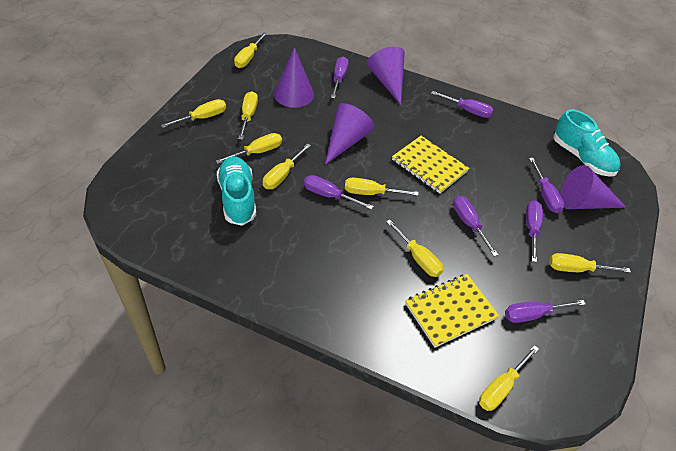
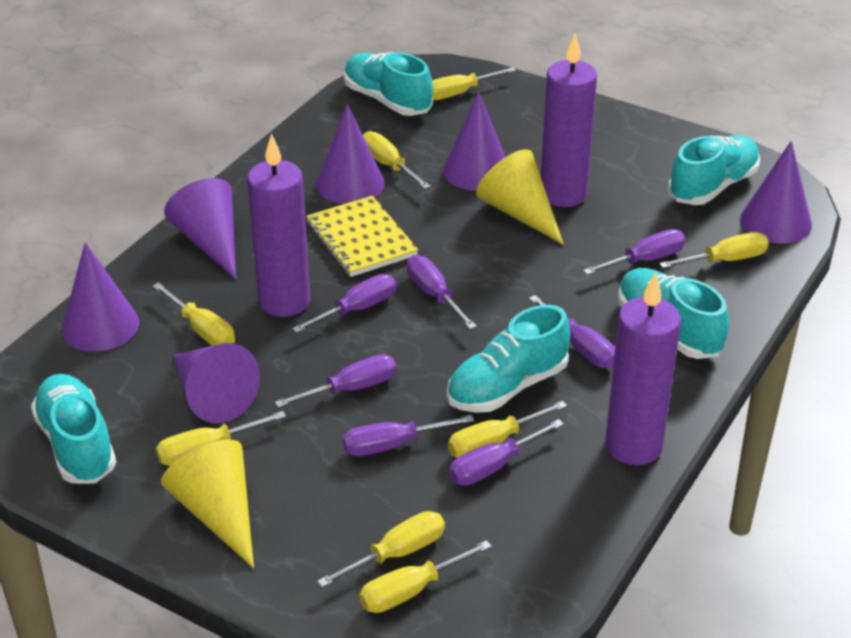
purple candle: 0 -> 3
purple cone: 4 -> 6
turquoise shoe: 2 -> 5
yellow cone: 0 -> 2
yellow notebook: 2 -> 1
yellow screwdriver: 9 -> 8

